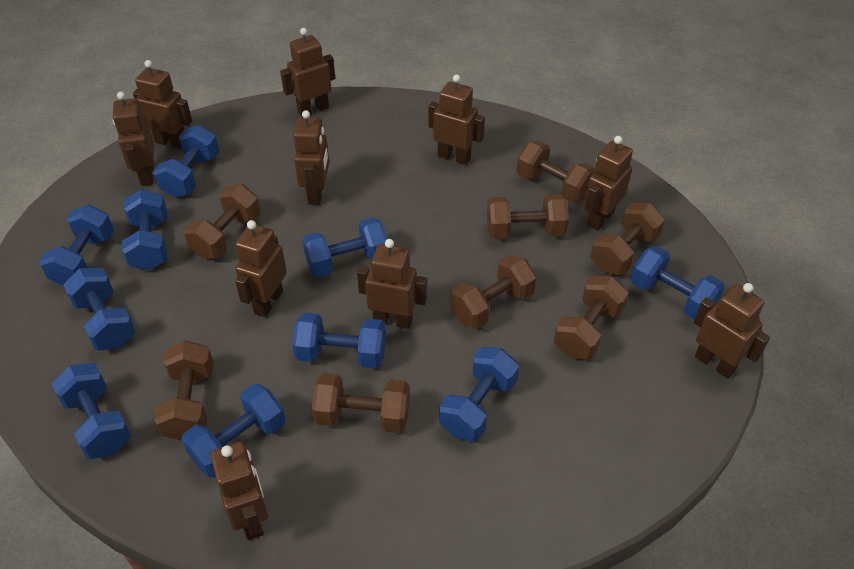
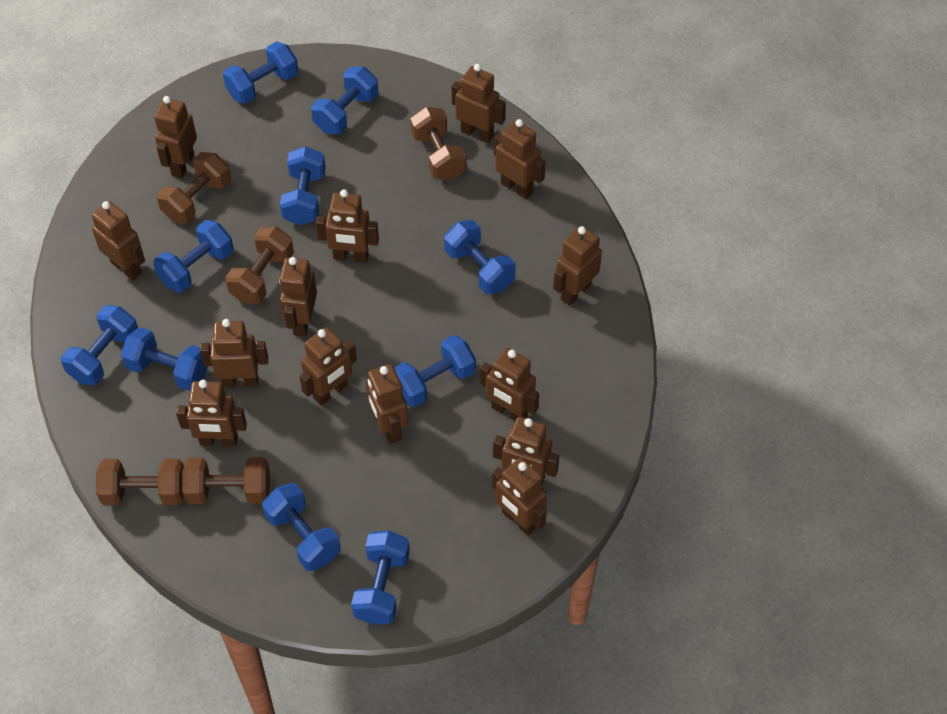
brown dumbbell: 8 -> 5
brown robot: 10 -> 14

